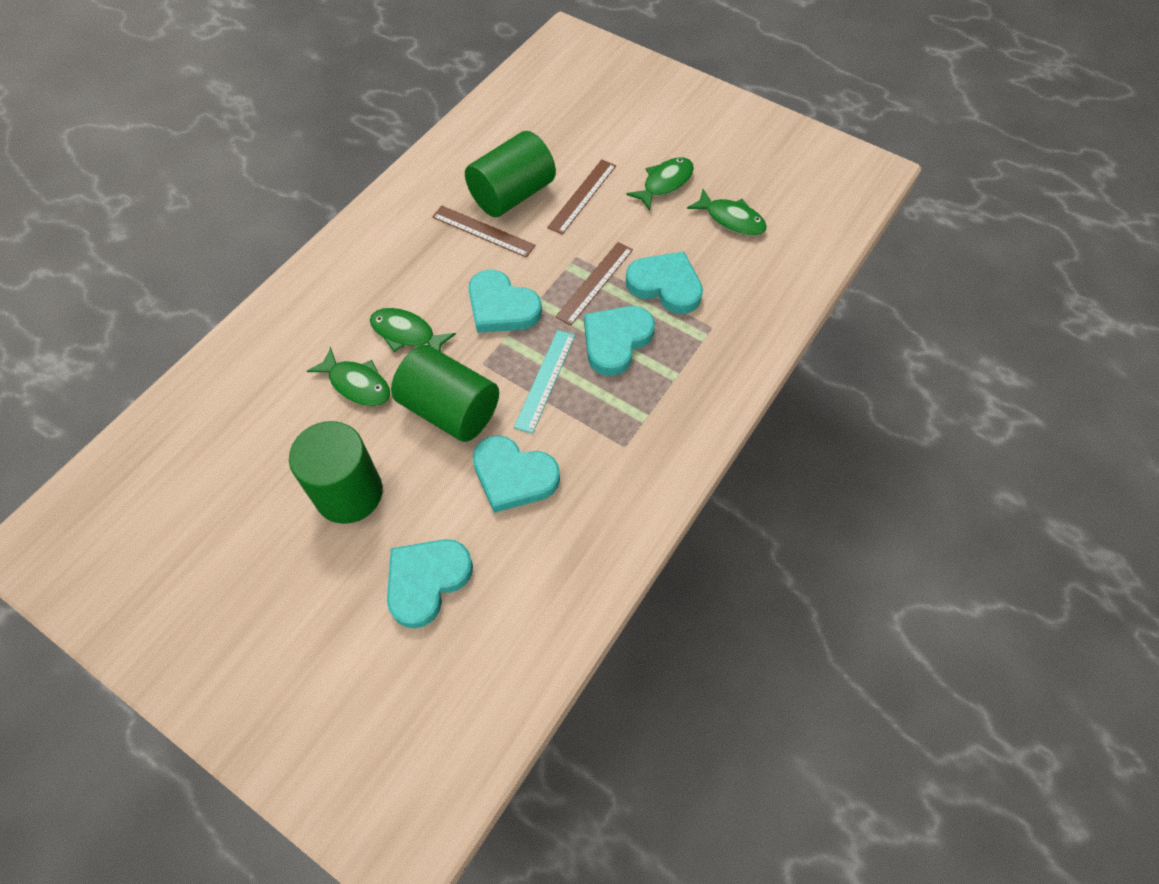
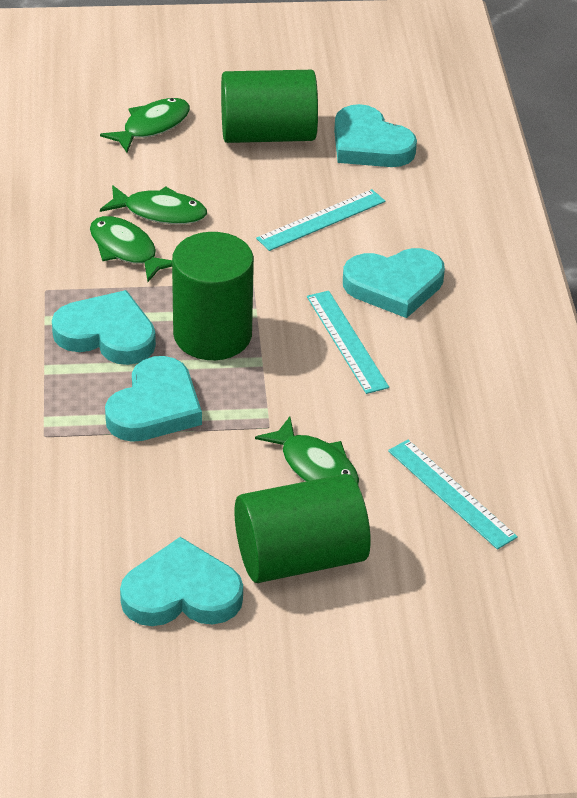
brown ruler: 3 -> 0
turquoise ruler: 1 -> 3

